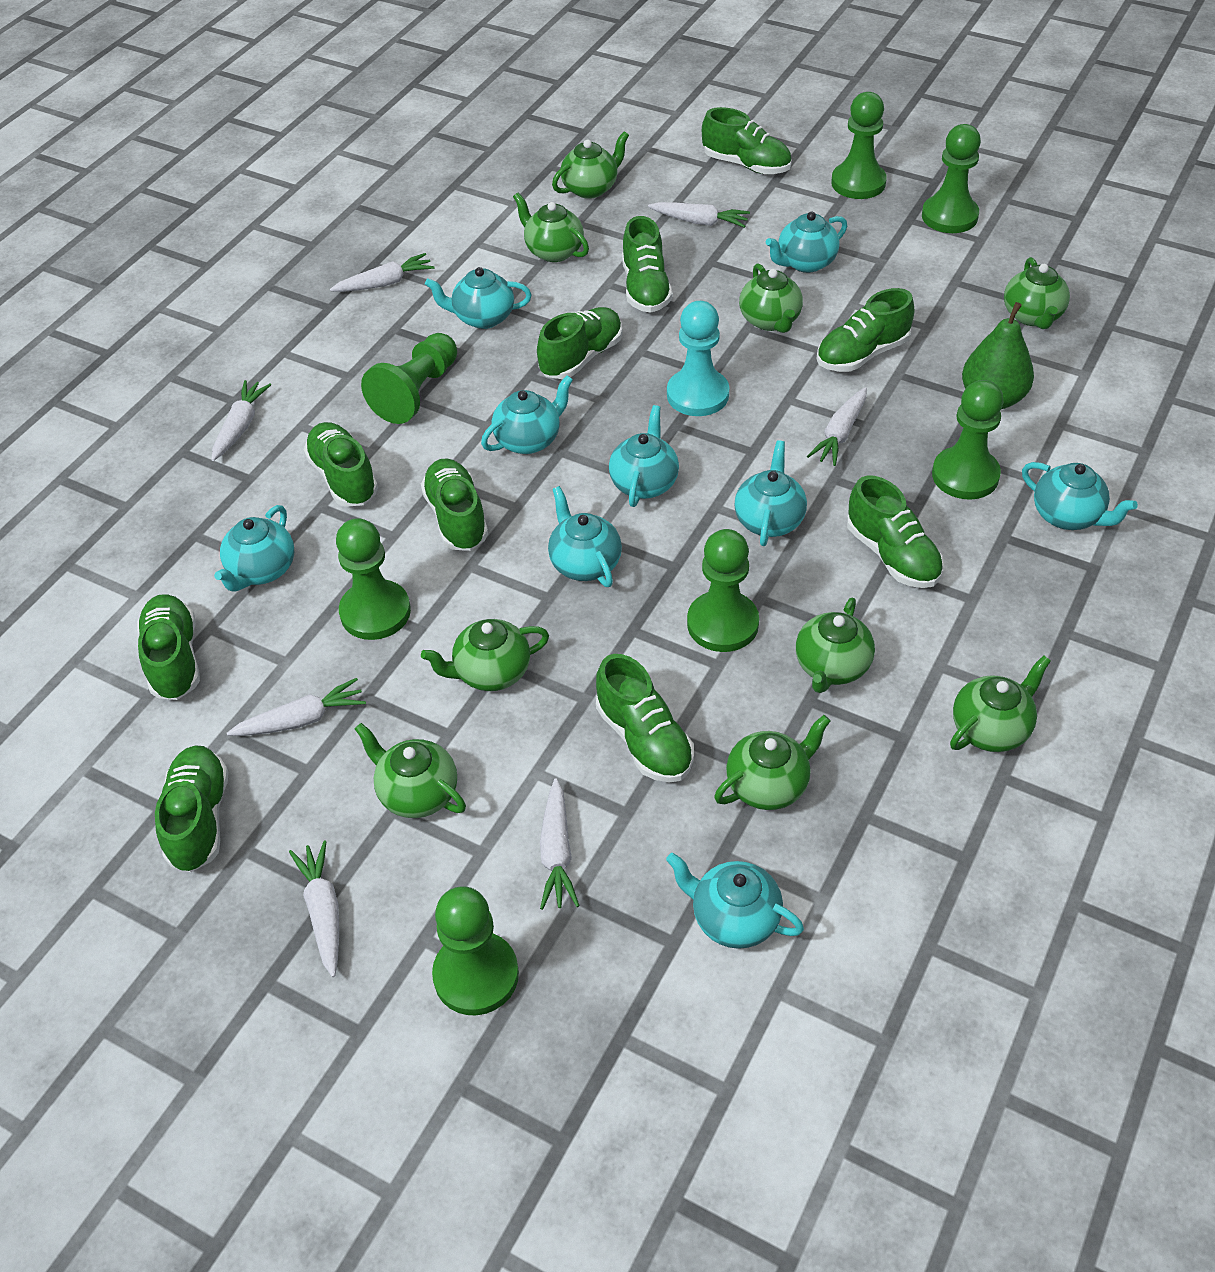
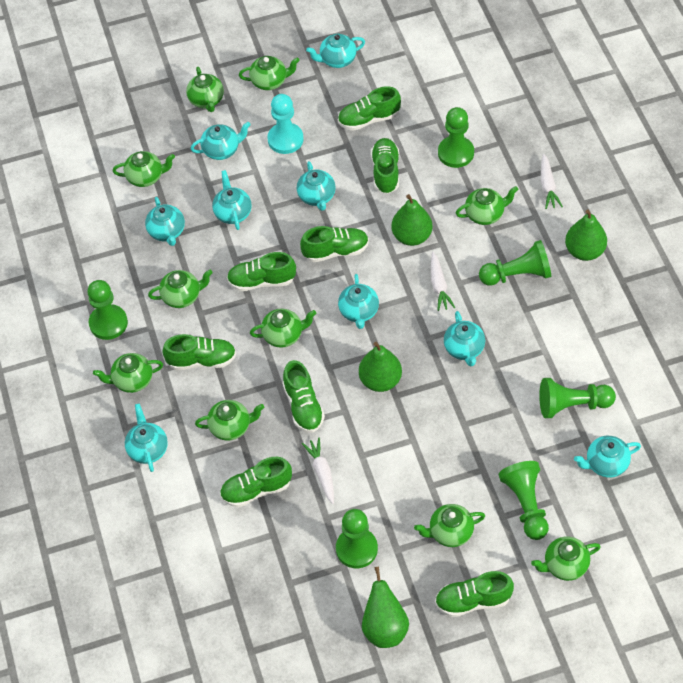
green pawn: 7 -> 6
green pear: 1 -> 4
green shoe: 10 -> 8
green teapot: 9 -> 10
white carrot: 7 -> 3

